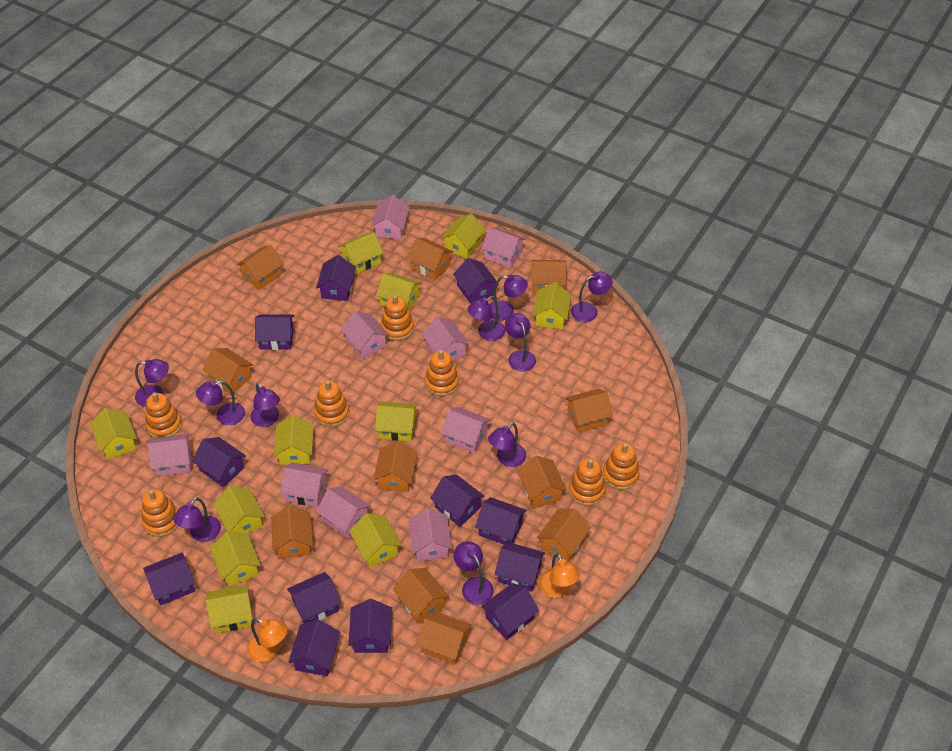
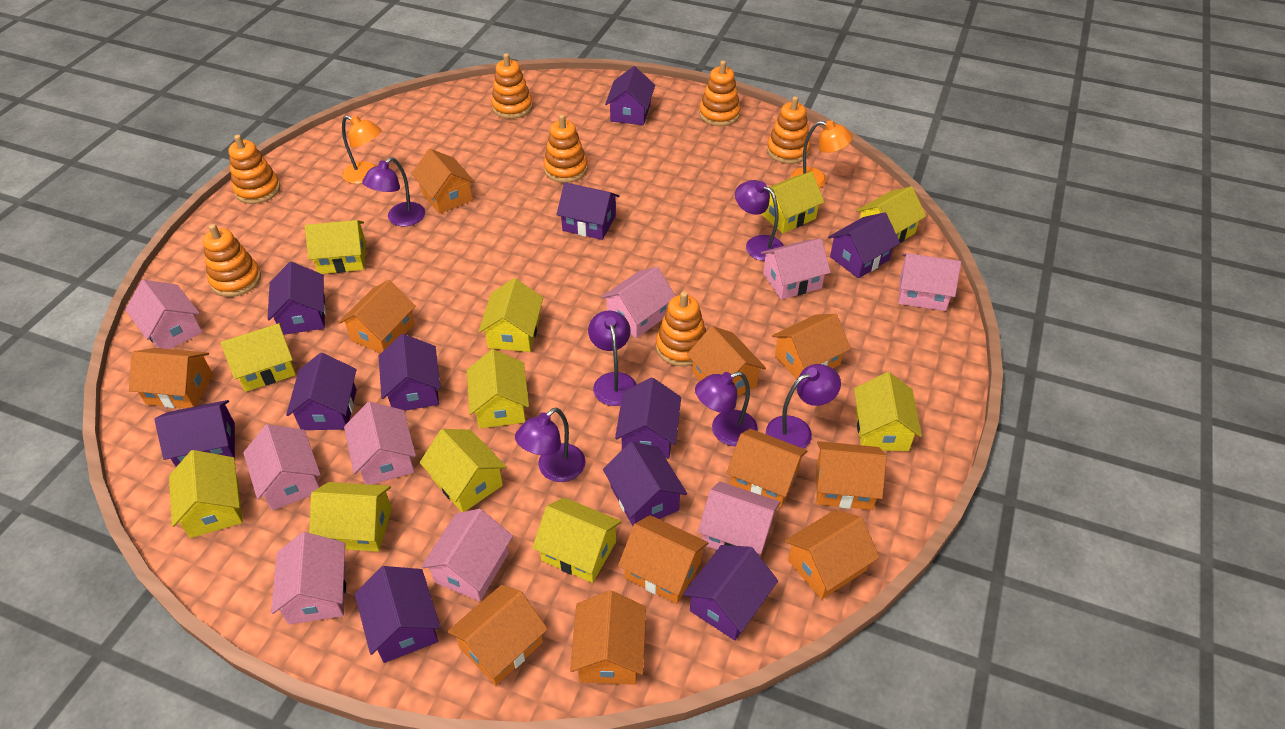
purple house: 12 -> 11
purple lamp: 10 -> 6

